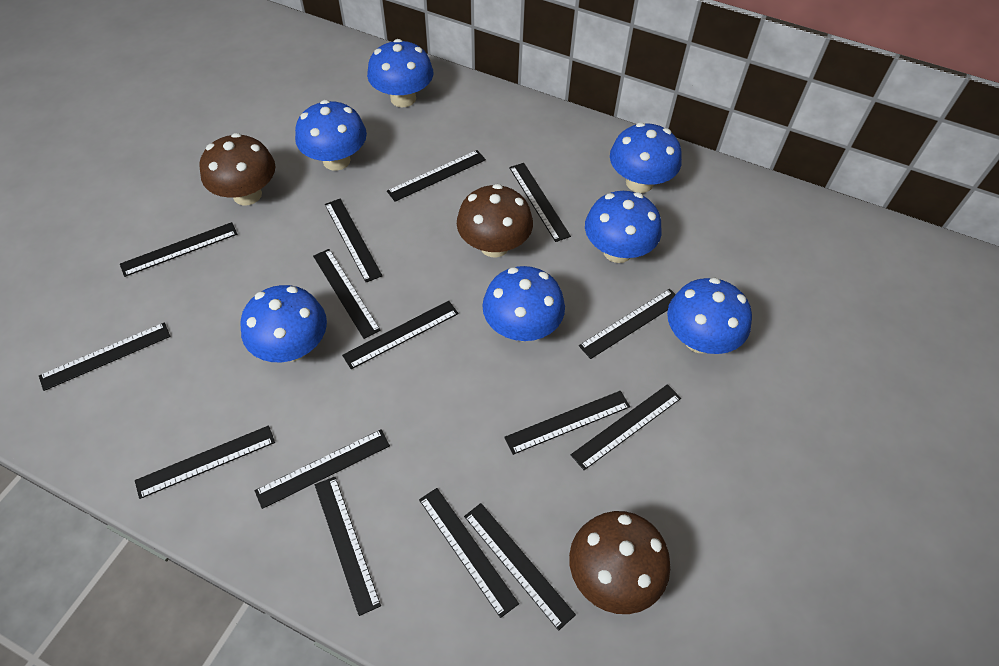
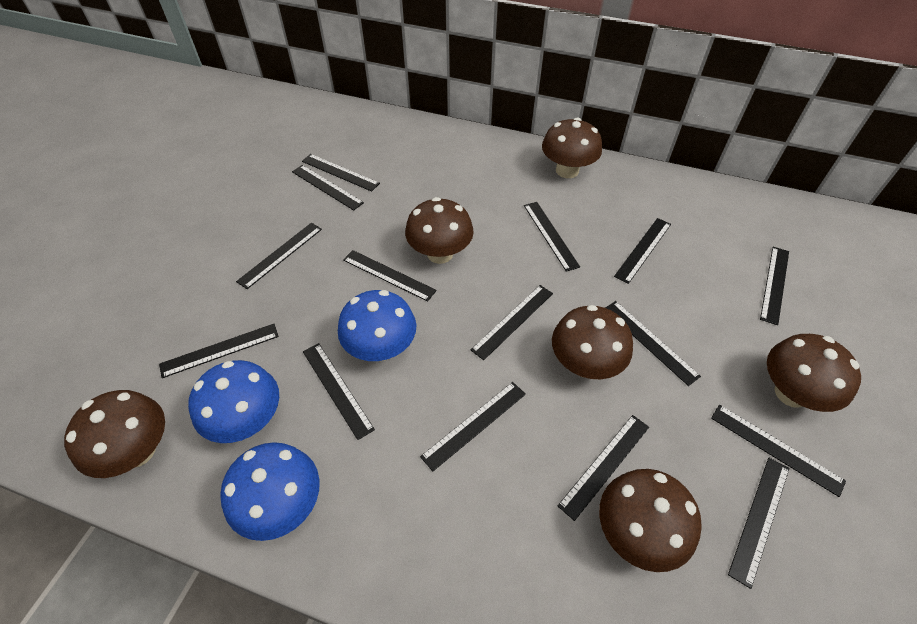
blue mushroom: 7 -> 3
brown mushroom: 3 -> 6

